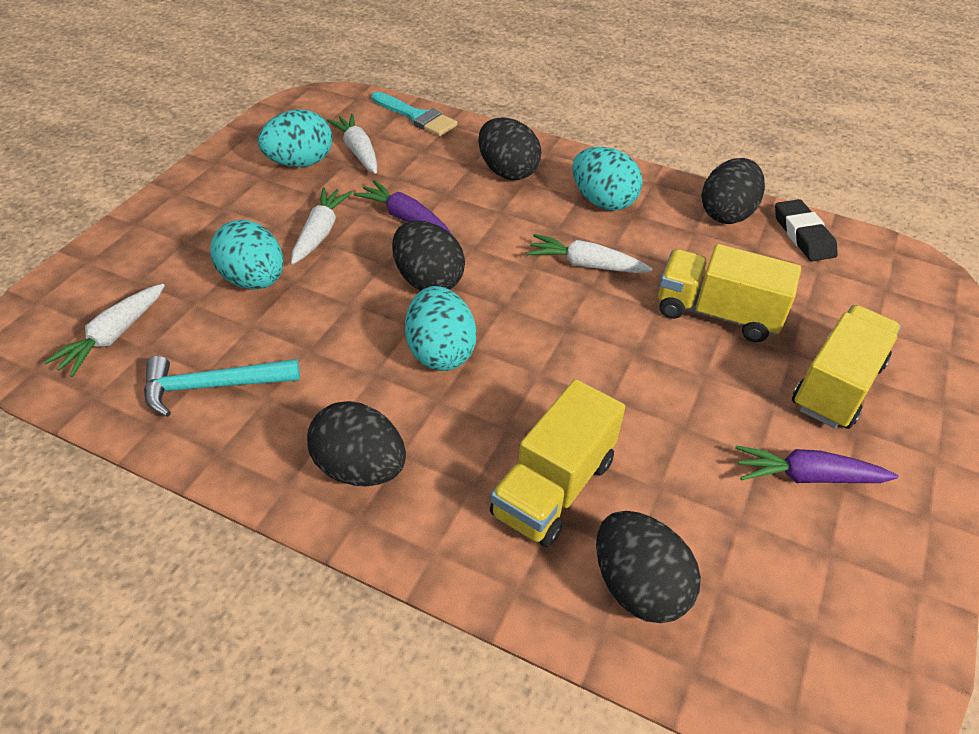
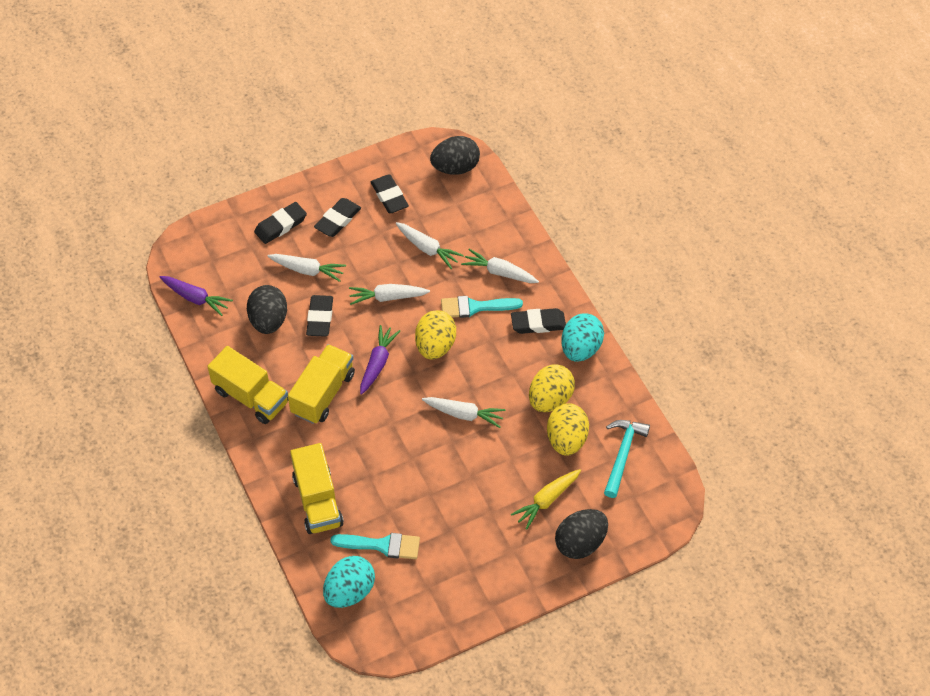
black egg: 5 -> 3
black eraser: 1 -> 5
turquoise brush: 1 -> 2
turquoise egg: 4 -> 2
white carrot: 4 -> 5
yellow carrot: 0 -> 1
yellow egg: 0 -> 3

